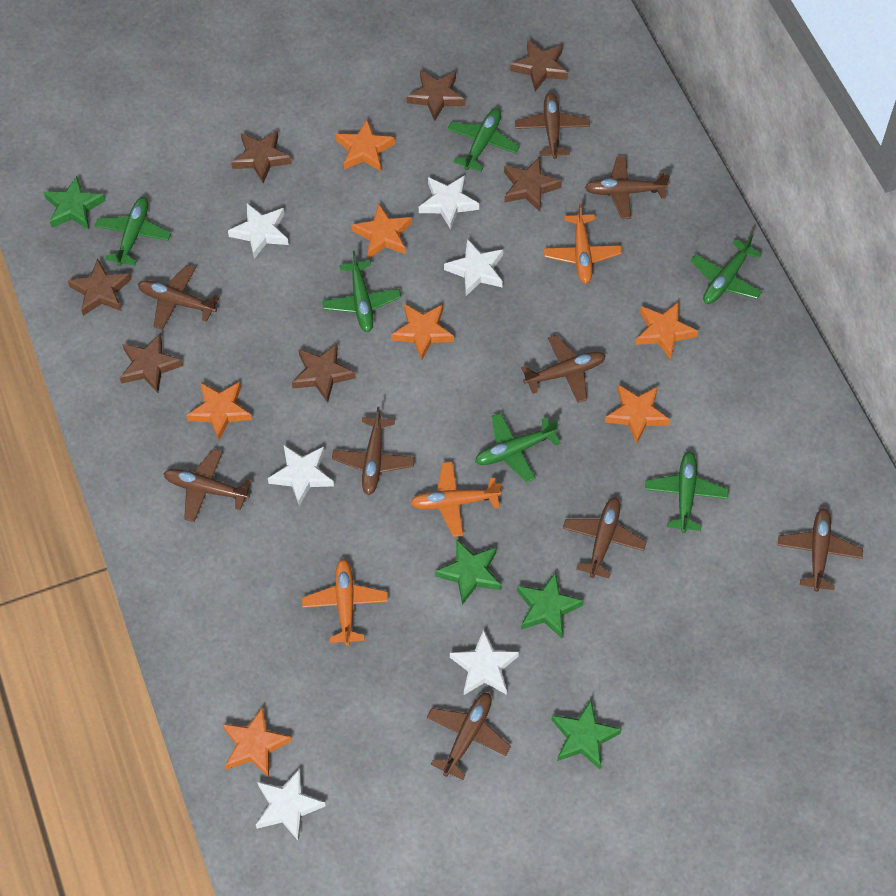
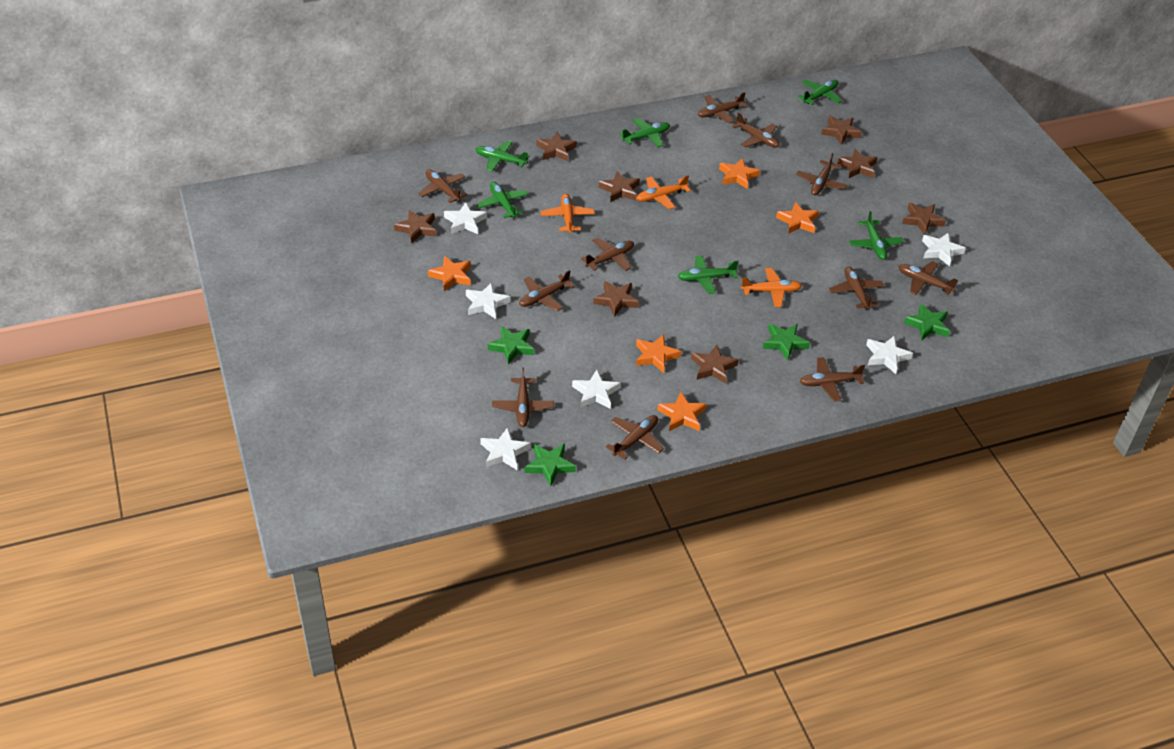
brown plane: 9 -> 11
brown star: 7 -> 8
orange star: 7 -> 5

